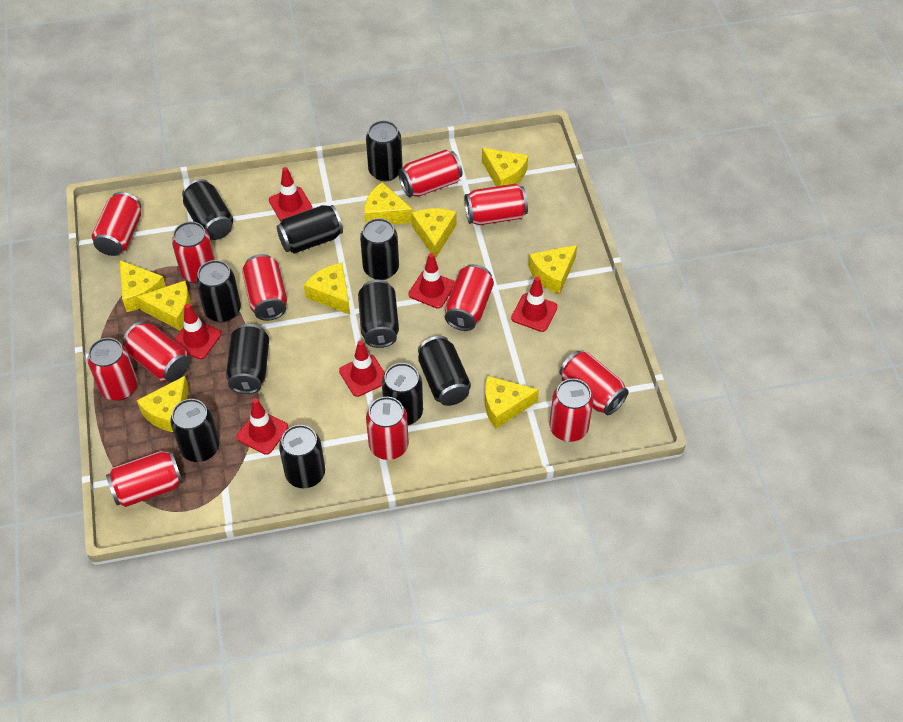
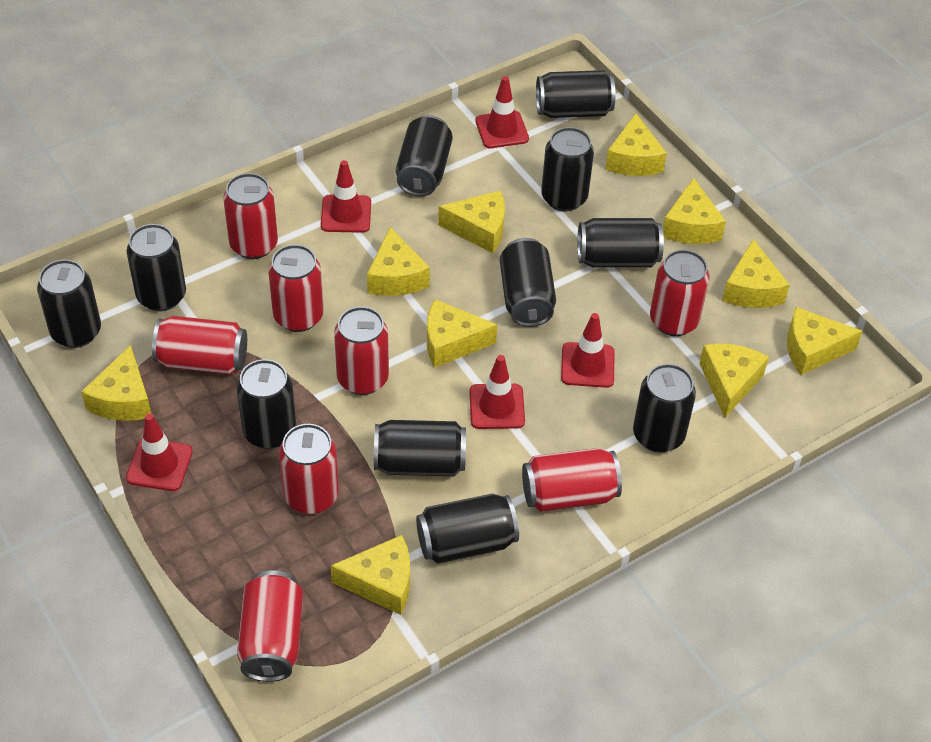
red can: 12 -> 8
red traffic cone: 6 -> 5
yellow cheese: 9 -> 10

